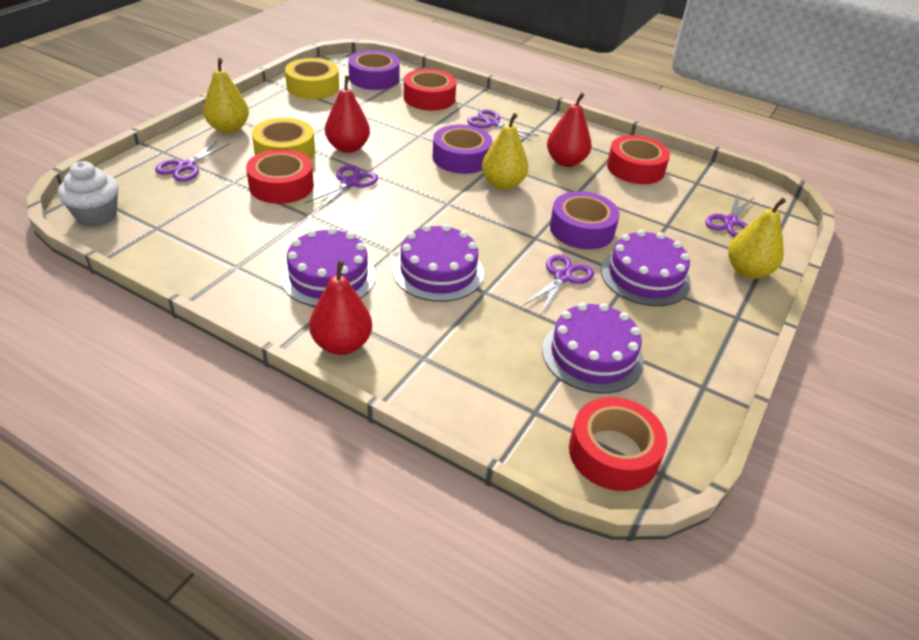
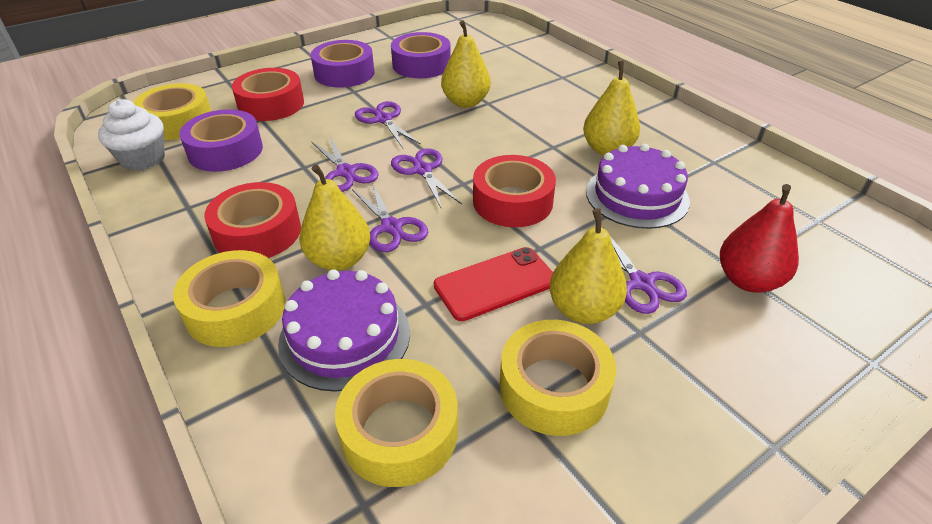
purple cake: 4 -> 2
red pear: 3 -> 1
red phone: 0 -> 1
red tape: 4 -> 3
yellow pear: 3 -> 4
yellow tape: 2 -> 4

